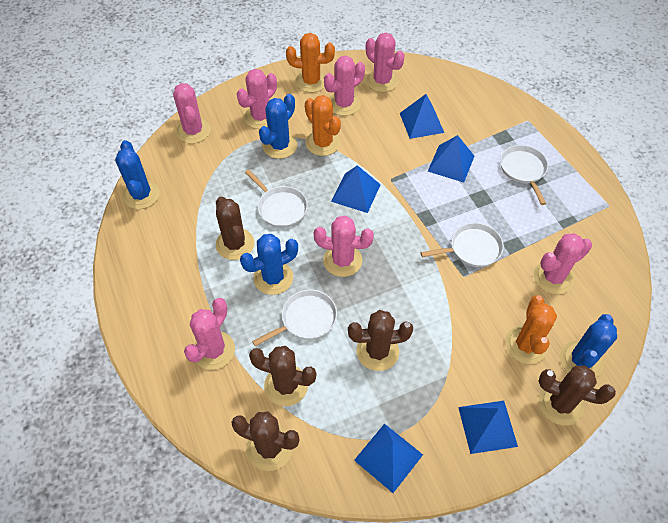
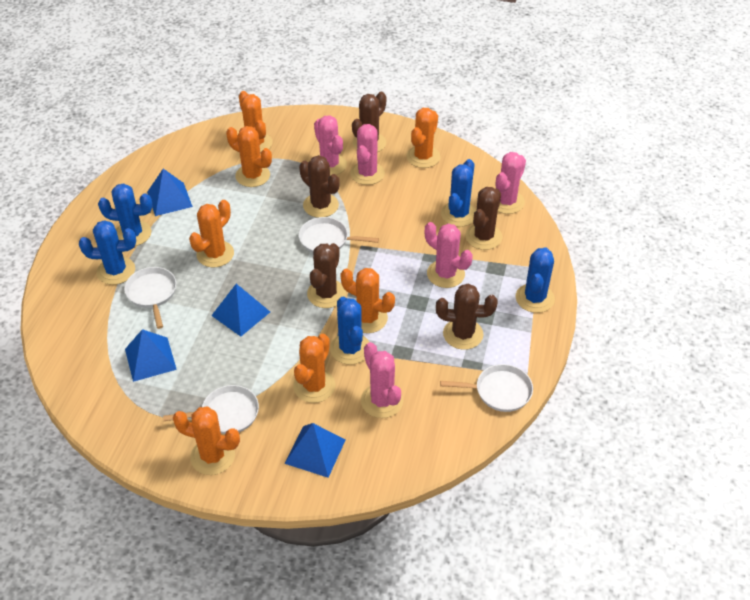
blue cactus: 4 -> 5
blue pyramid: 5 -> 4
orange cactus: 3 -> 7
pink cactus: 7 -> 5

